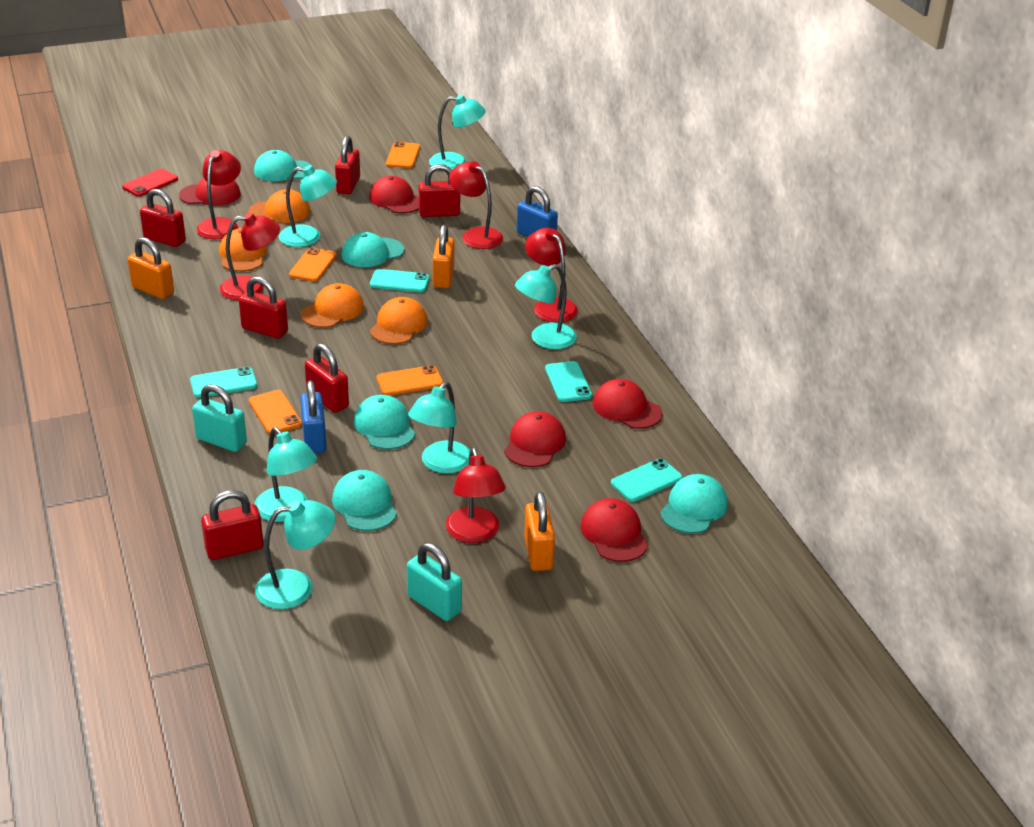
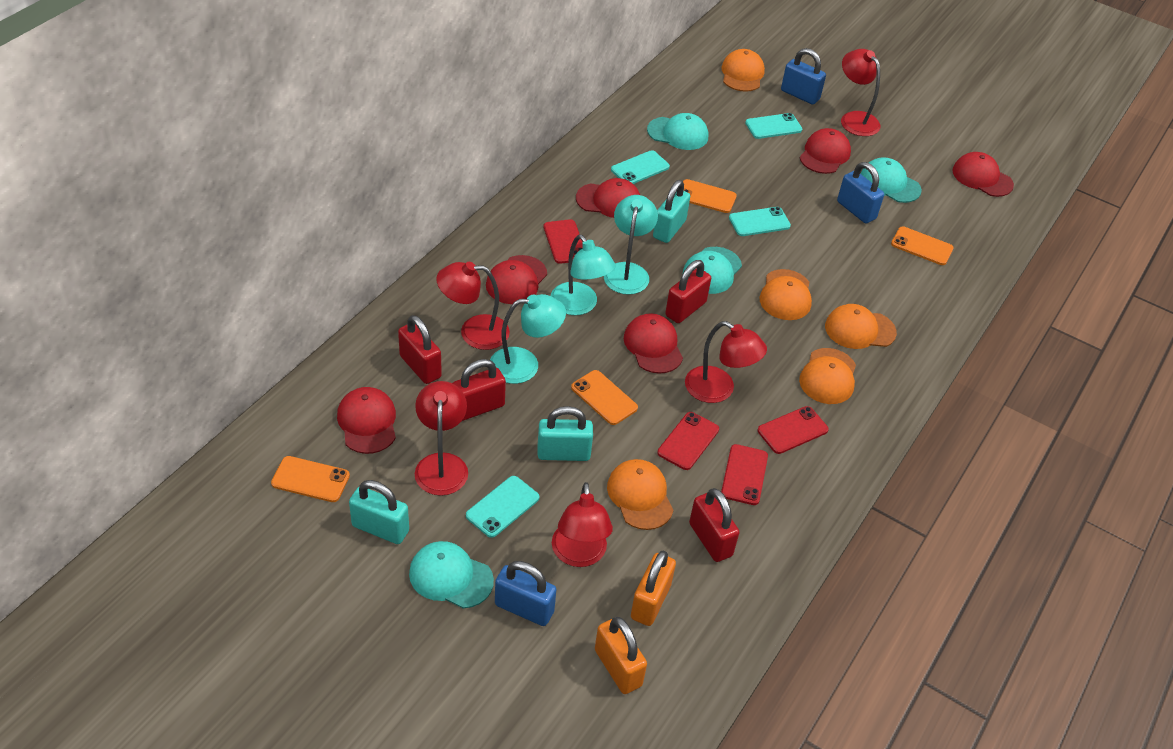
blue padlock: 2 -> 3
orange cap: 4 -> 5
orange padlock: 3 -> 2
red cap: 5 -> 6
red padlock: 6 -> 4
red phone: 1 -> 4
turquoise cap: 5 -> 4
turquoise lamp: 6 -> 3
turquoise padlock: 2 -> 3

